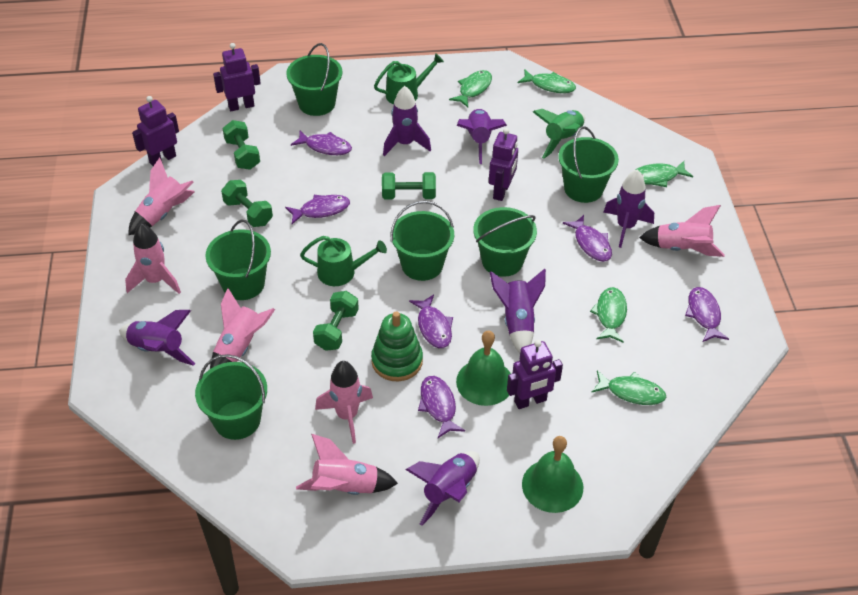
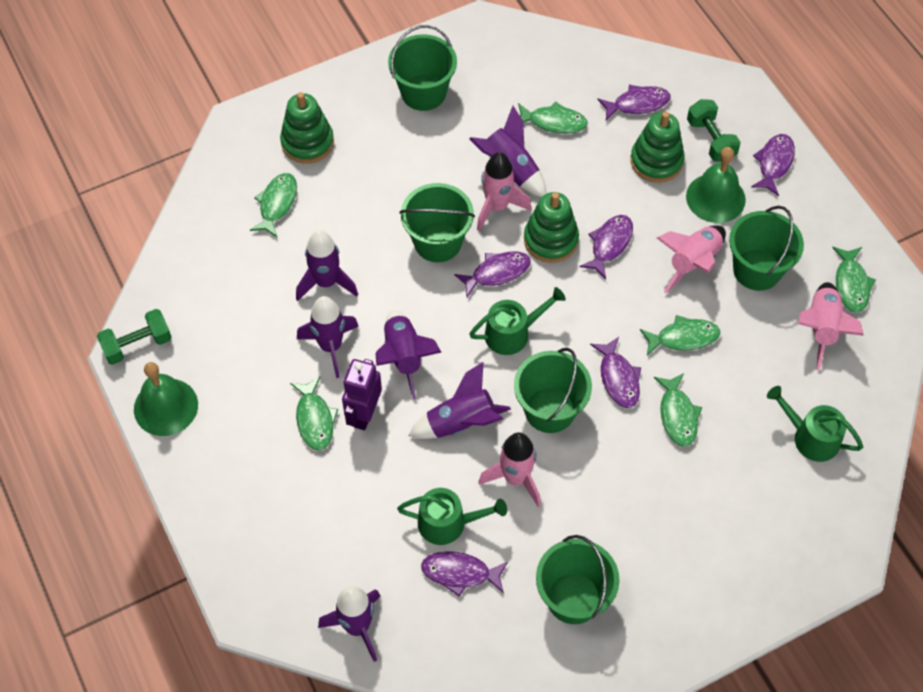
green bucket: 6 -> 5
green dumbbell: 4 -> 2
green fish: 5 -> 6
green rocket: 1 -> 0
green stacking toy: 1 -> 3
green watering can: 2 -> 3
pink rocket: 6 -> 4
purple robot: 4 -> 1

